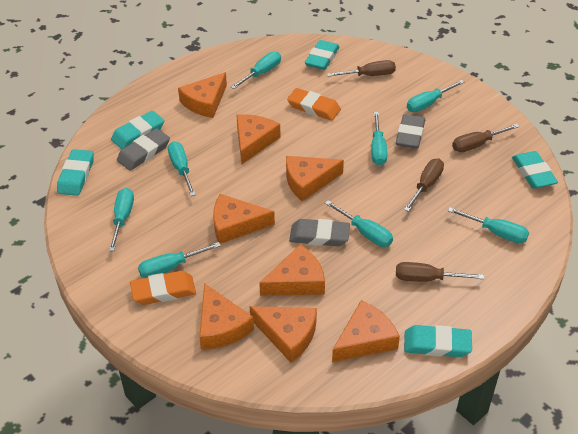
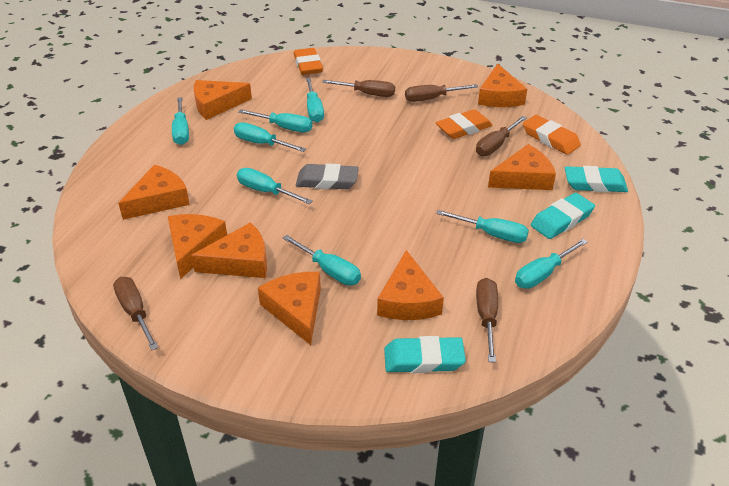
brown screwdriver: 4 -> 5
grey eraser: 3 -> 1
orange eraser: 2 -> 3
turquoise eraser: 5 -> 3

